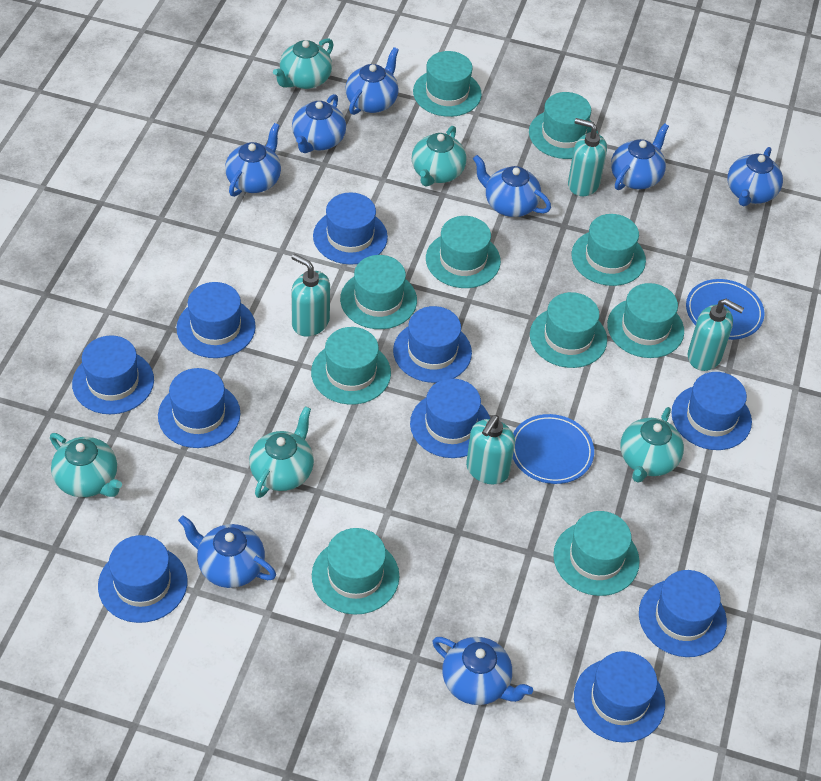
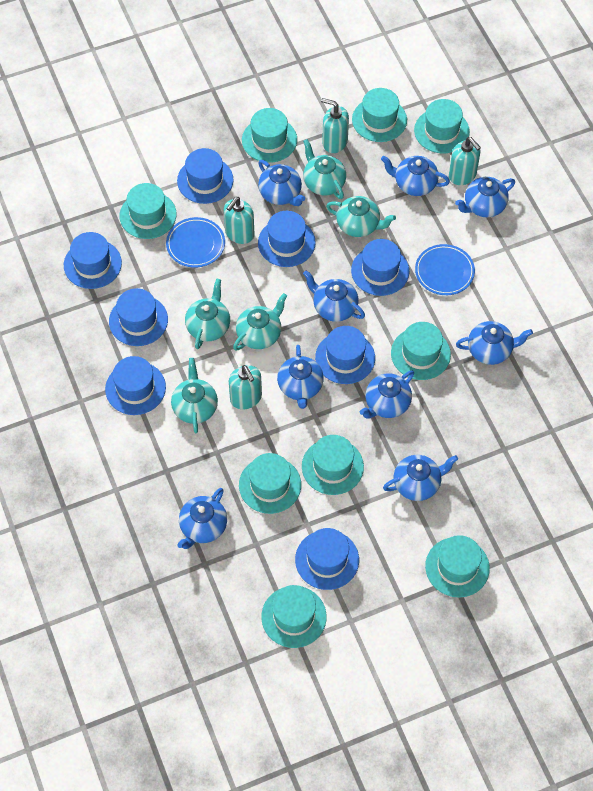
blue hat: 10 -> 8
blue teapot: 8 -> 9
turquoise hat: 10 -> 9

